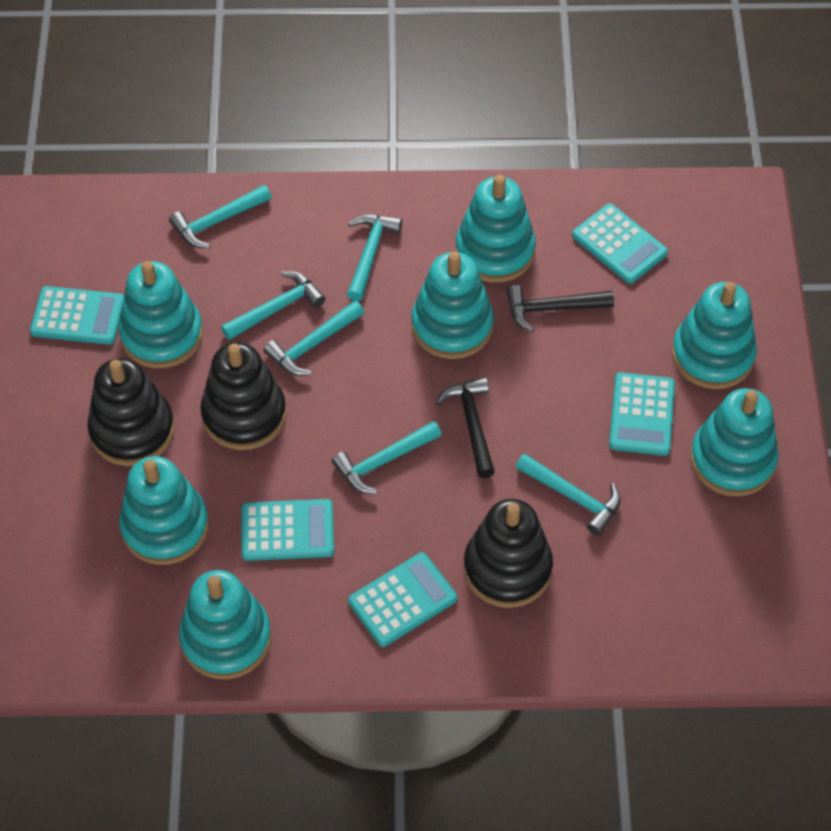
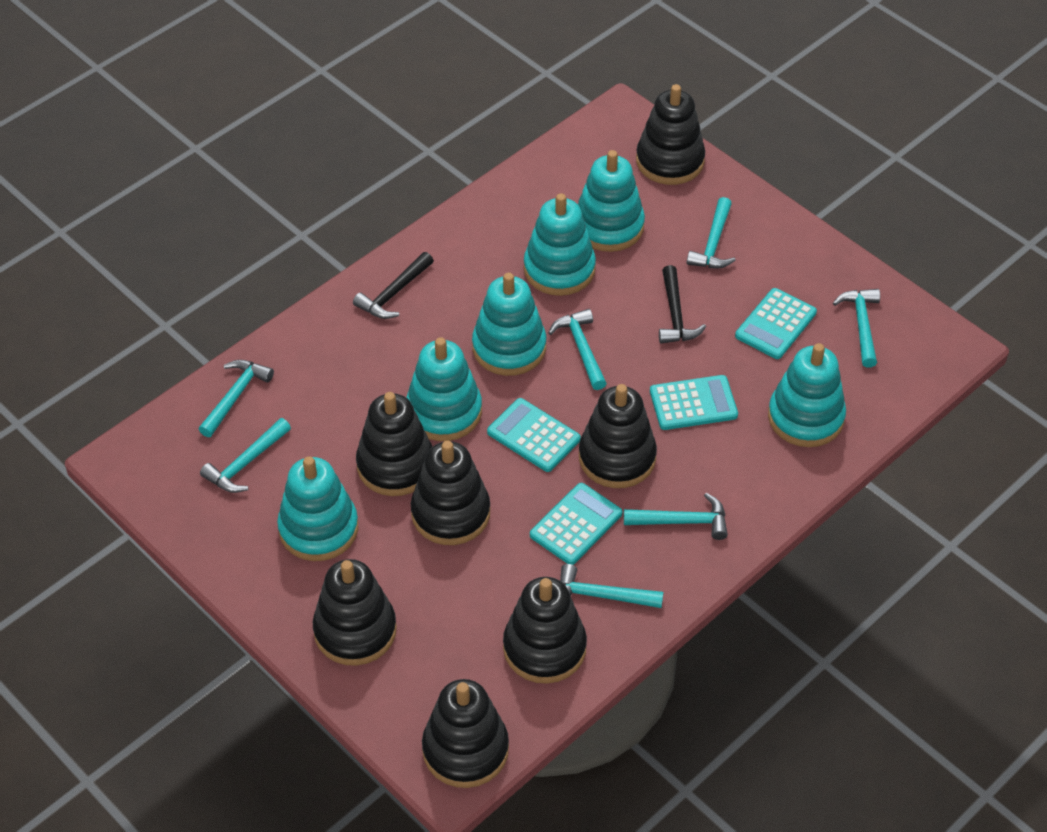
black stacking toy: 3 -> 7
turquoise calculator: 5 -> 4
turquoise hammer: 6 -> 7
turquoise stacking toy: 7 -> 6

